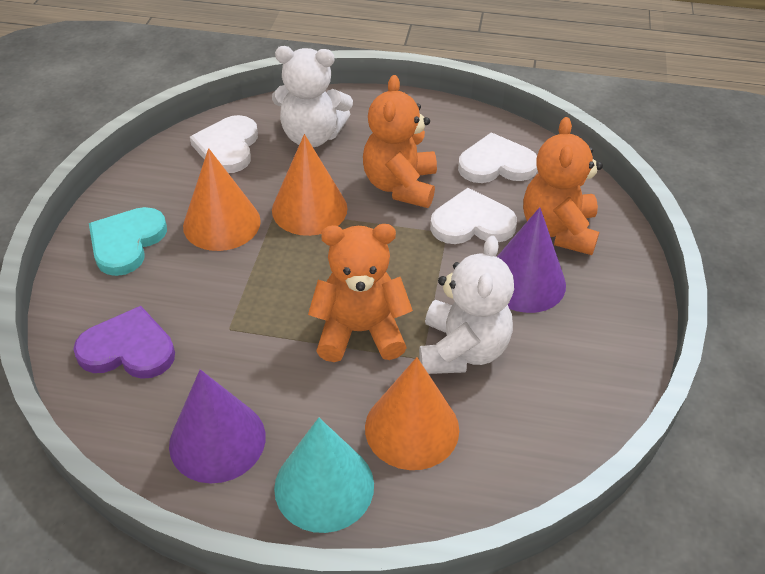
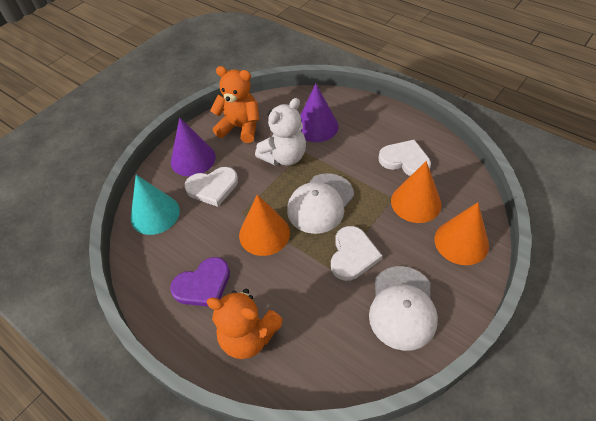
orange teddy bear: 3 -> 2
turquoise heart: 1 -> 0
white cap: 0 -> 2
white teddy bear: 2 -> 1

